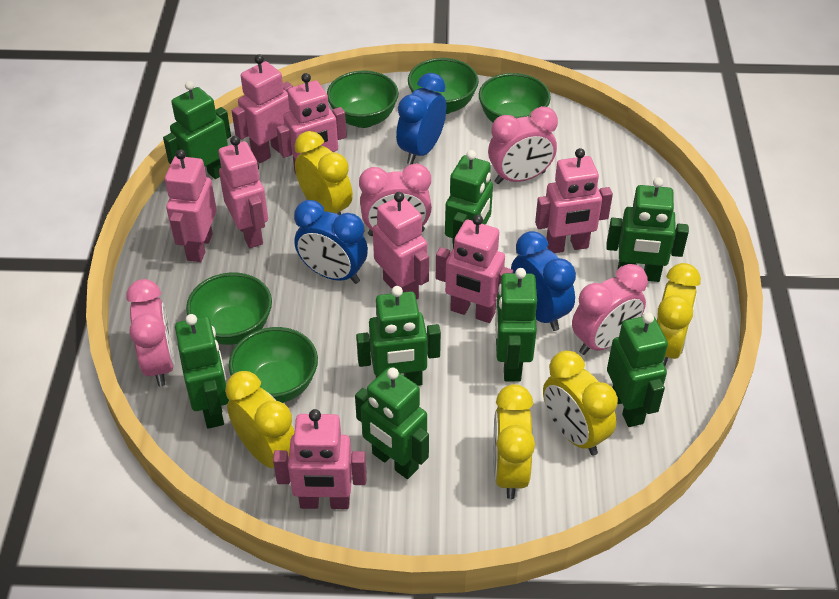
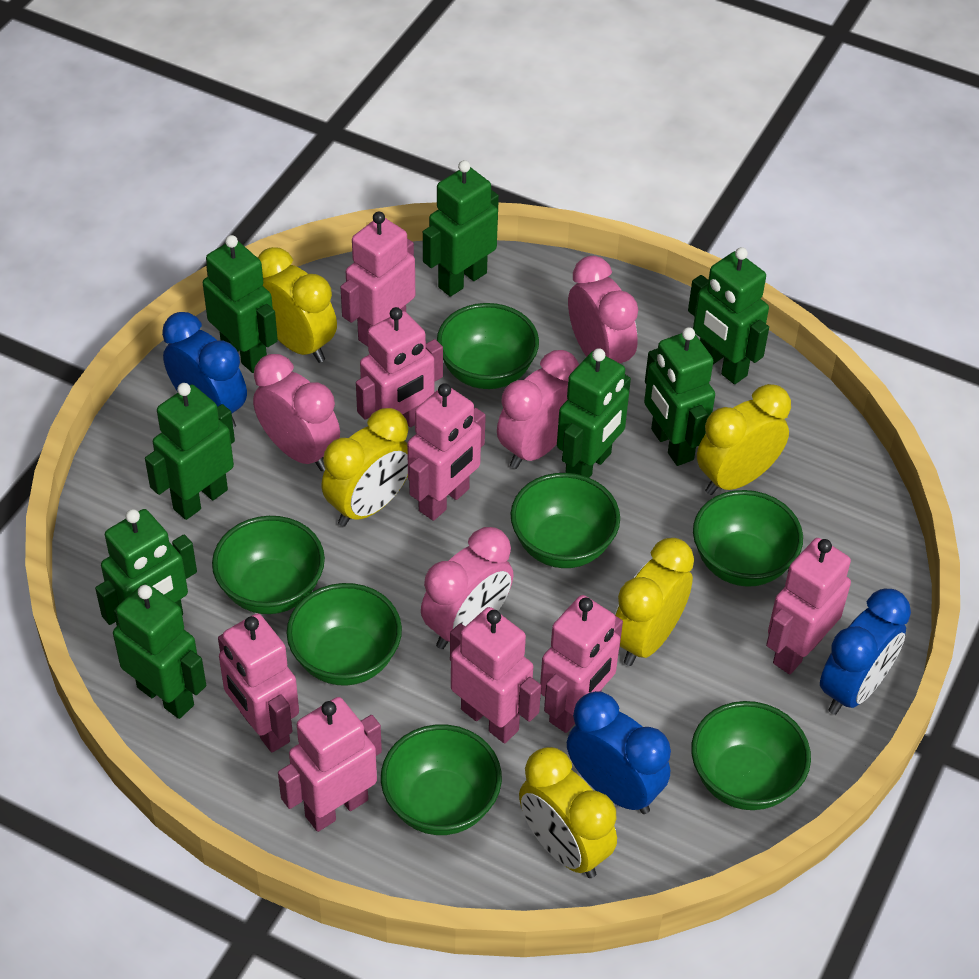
green bowl: 5 -> 7

